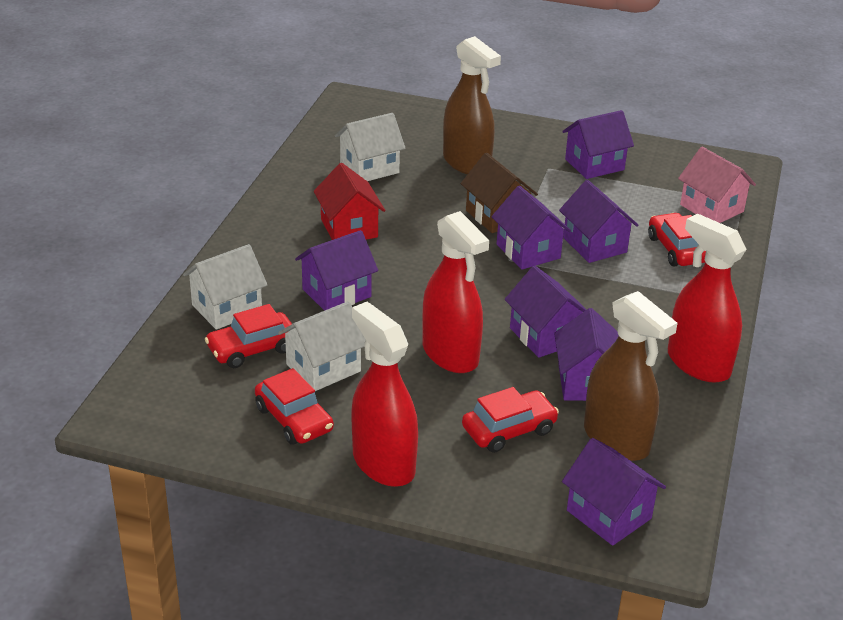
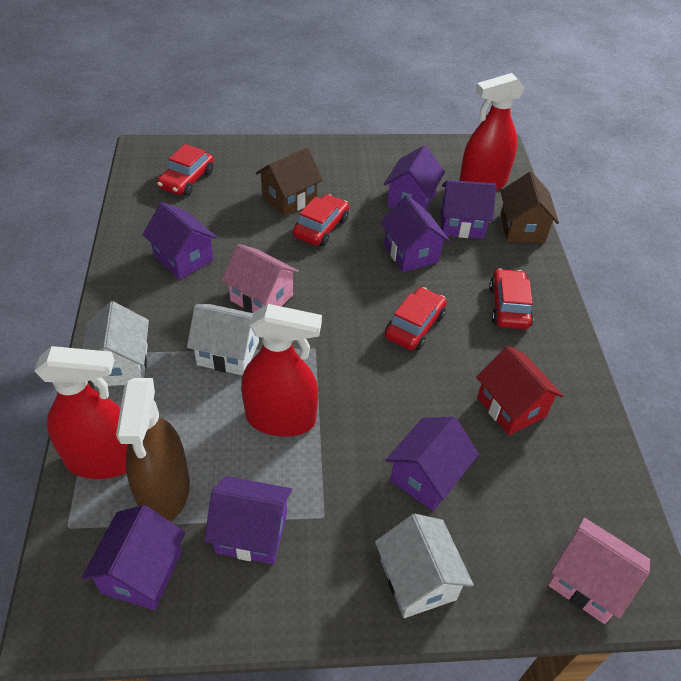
brown house: 1 -> 2
brown spray bottle: 2 -> 1
pink house: 1 -> 2

